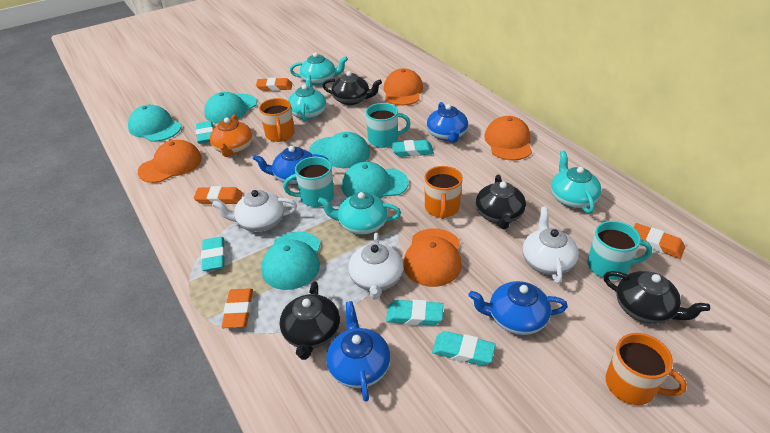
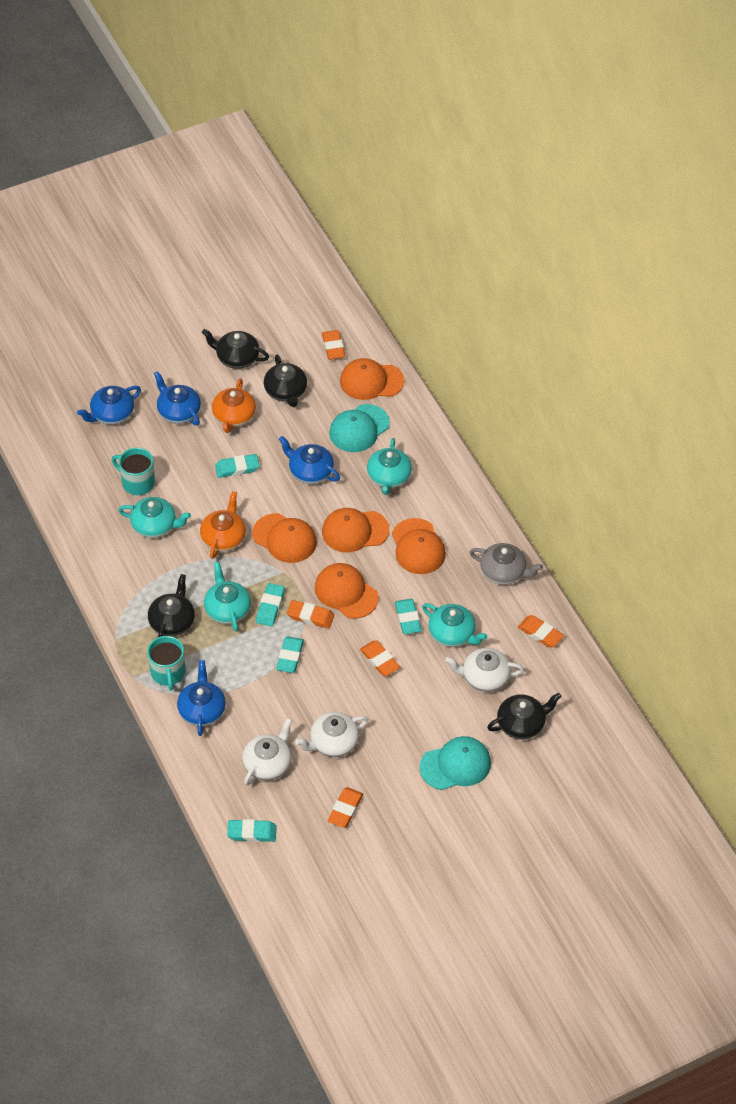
grey teapot: 0 -> 1
orange cap: 4 -> 5
orange eraser: 4 -> 5
orange mug: 3 -> 0
orange teapot: 1 -> 2
turquoise cap: 5 -> 2
turquoise mug: 3 -> 2

